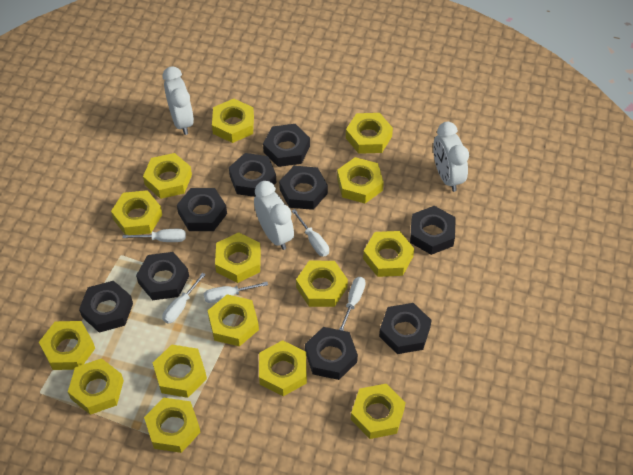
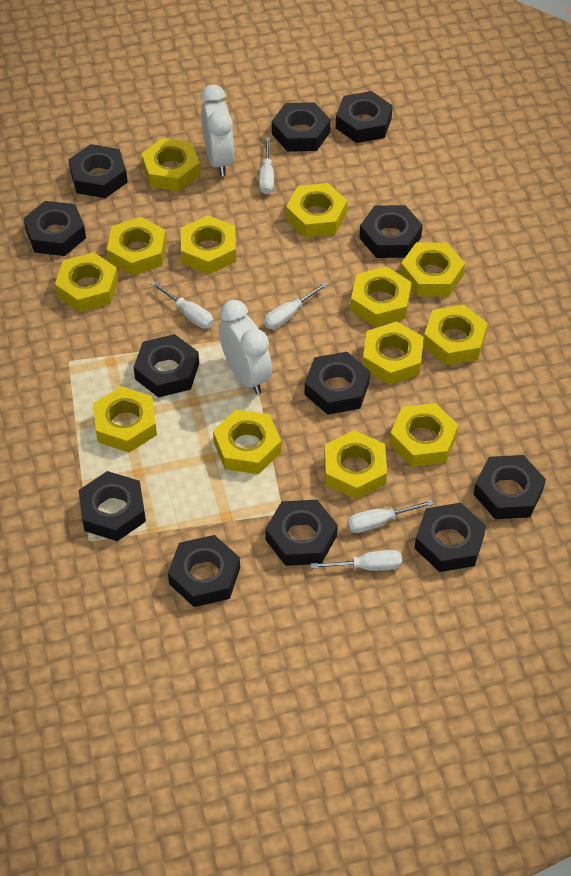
black nut: 9 -> 12
white clock: 3 -> 2
yellow nut: 15 -> 13

